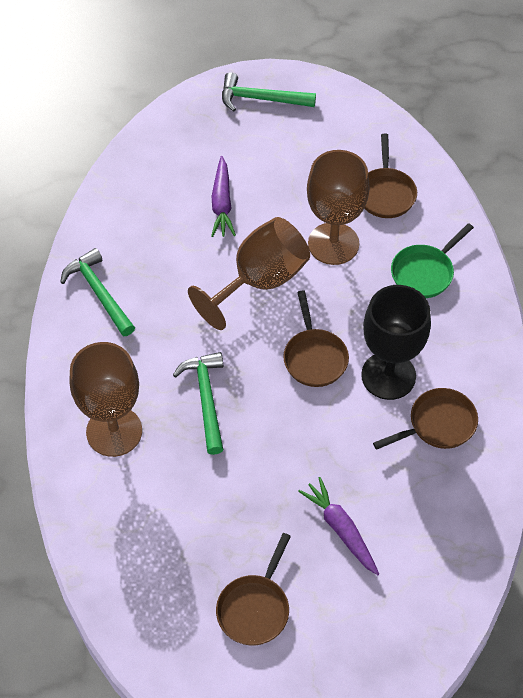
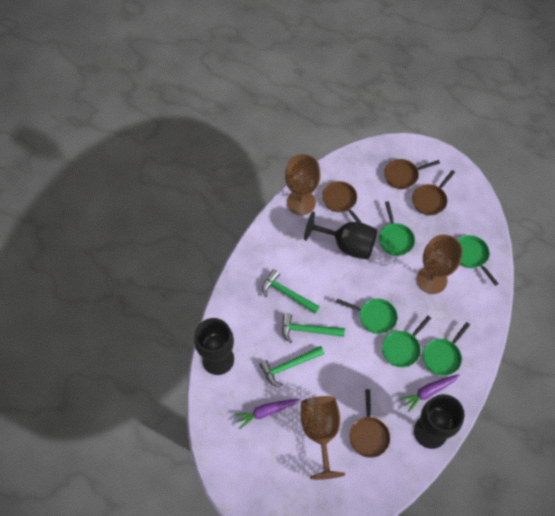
black goblet: 1 -> 3
green pan: 1 -> 5

